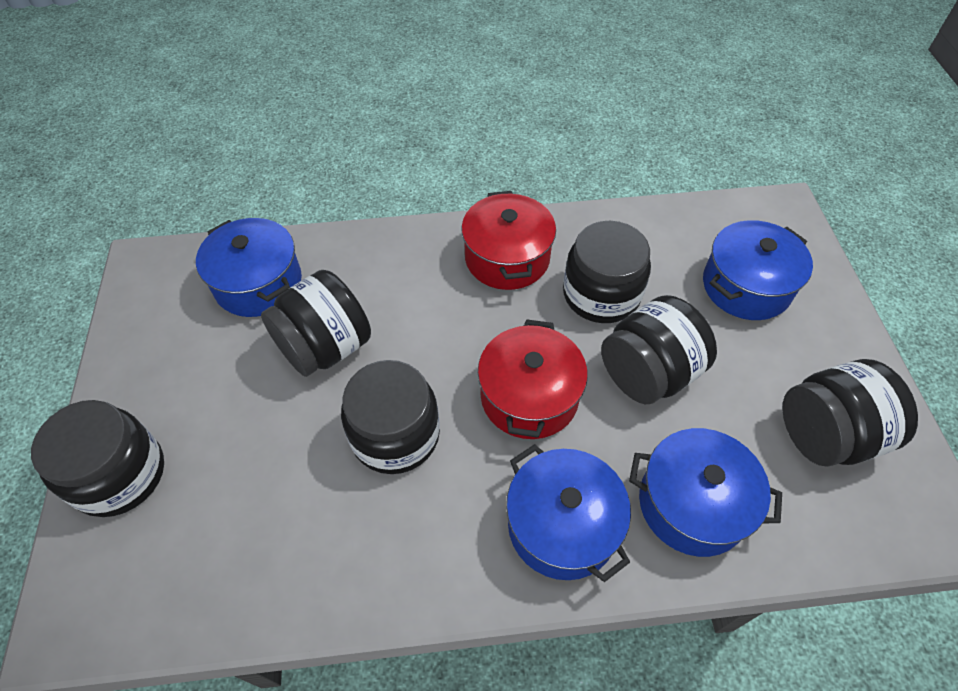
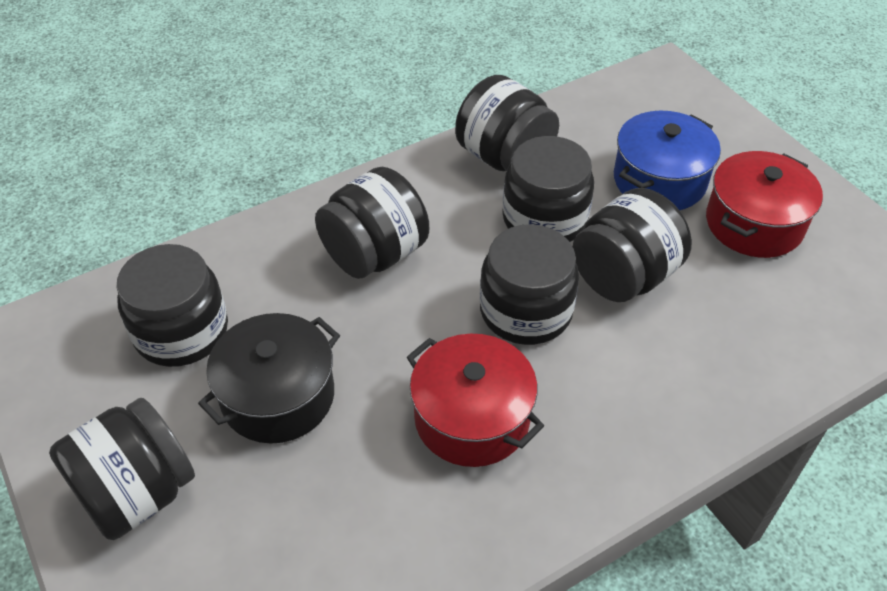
black jar: 6 -> 7
black pot: 0 -> 1
blue pot: 4 -> 1

